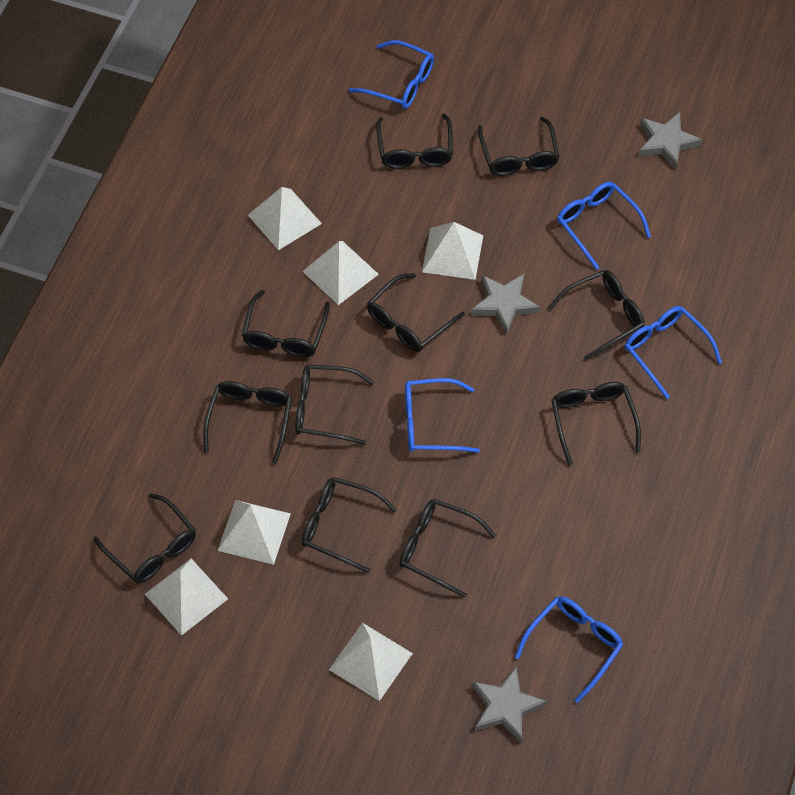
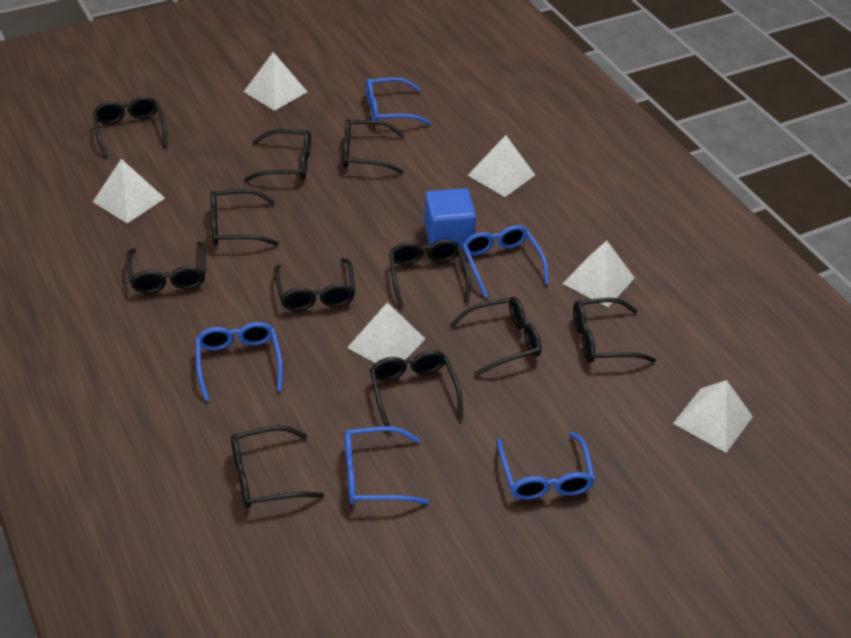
blue cube: 0 -> 1
grey star: 3 -> 0

